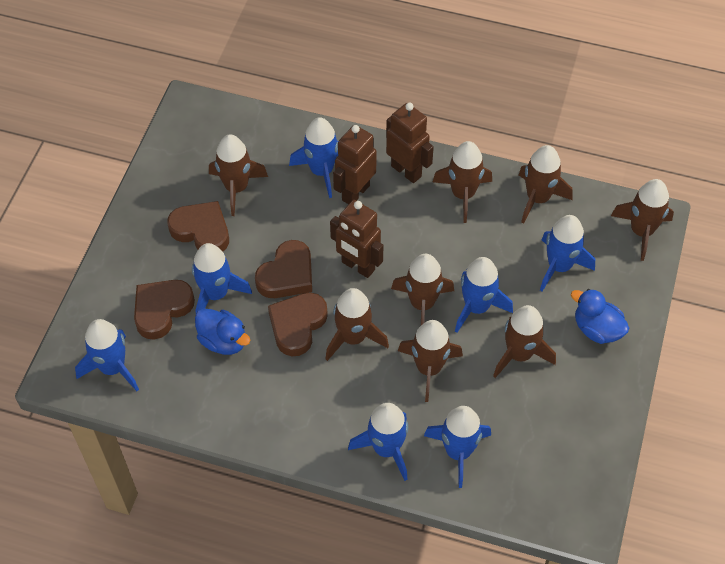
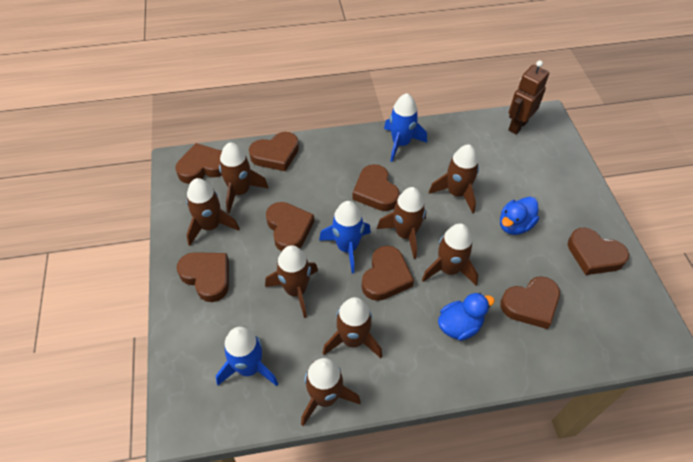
blue rocket: 7 -> 3
brown heart: 4 -> 8
brown robot: 3 -> 1

